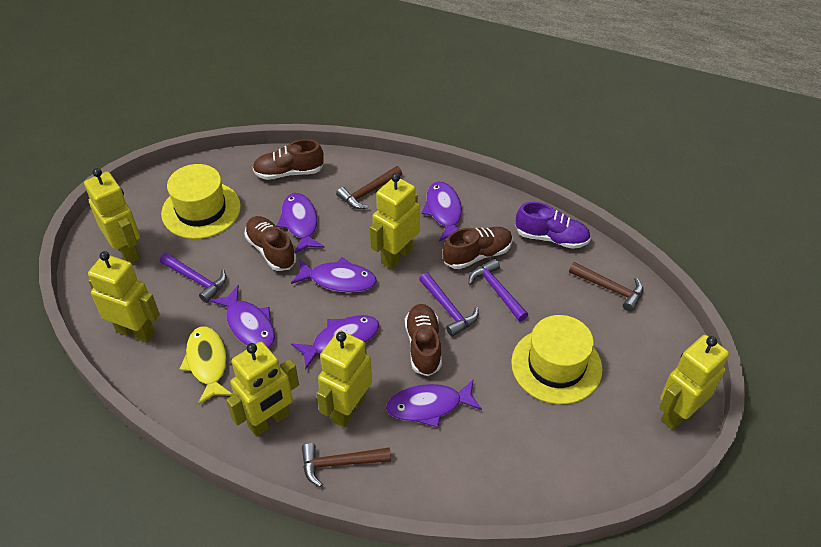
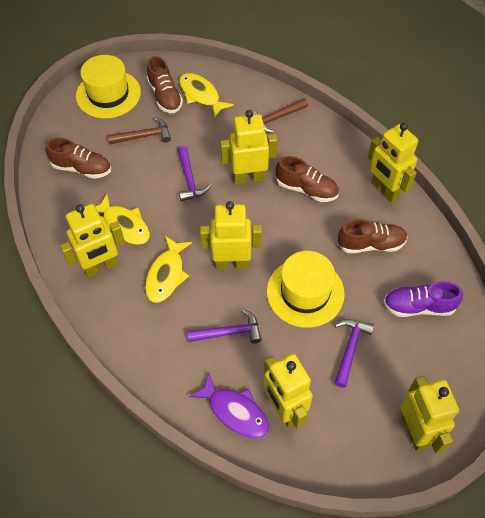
brown hammer: 3 -> 2
purple fish: 6 -> 1
yellow fish: 1 -> 3

